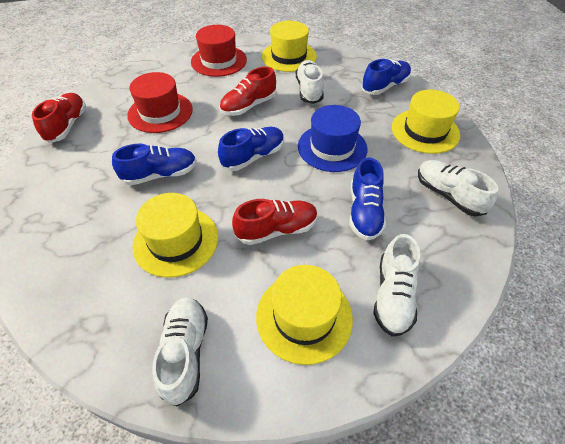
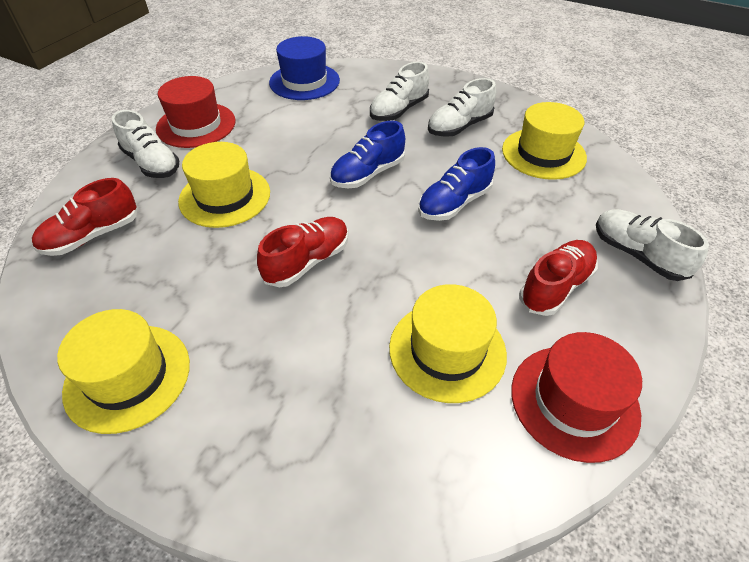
blue shoe: 4 -> 2

